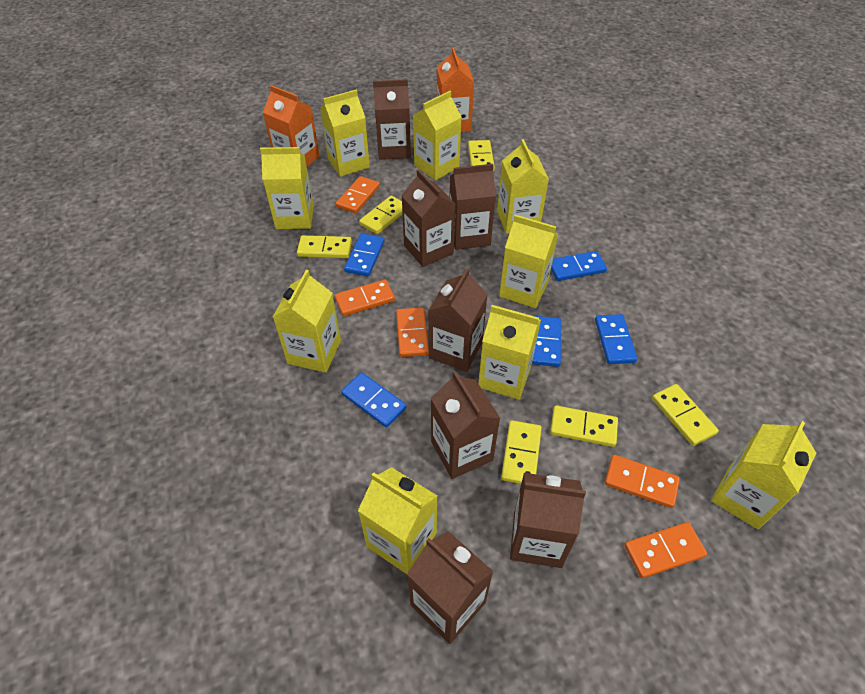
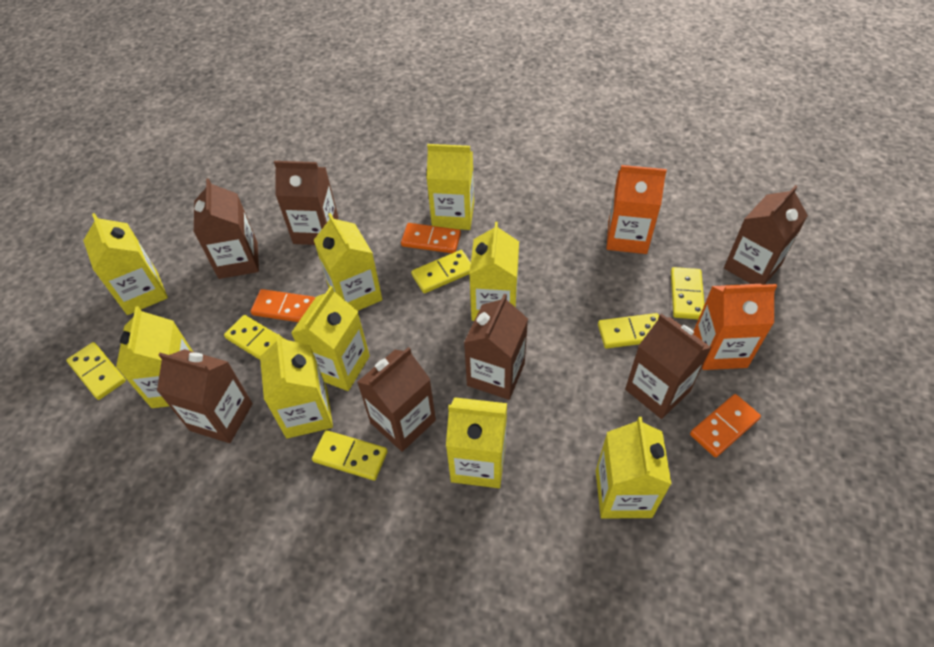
blue domino: 5 -> 0
orange domino: 5 -> 3

